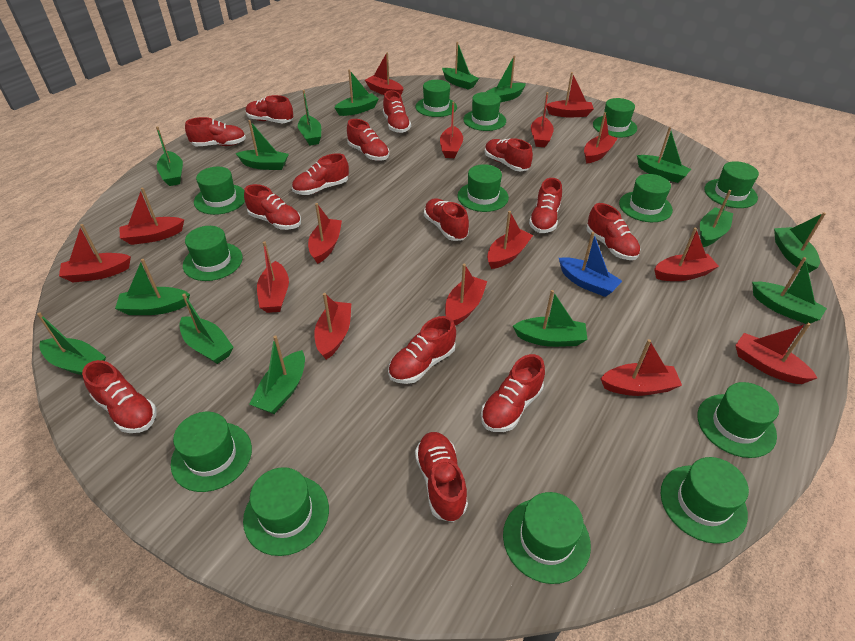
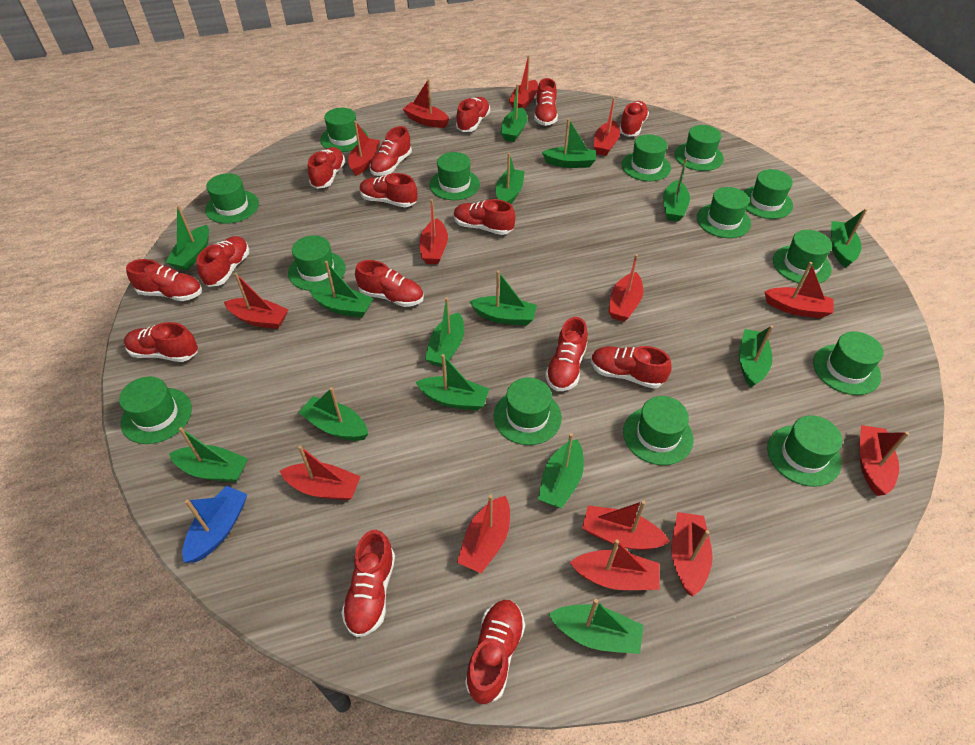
green hat: 13 -> 14
red boat: 15 -> 14
red shoe: 14 -> 15

